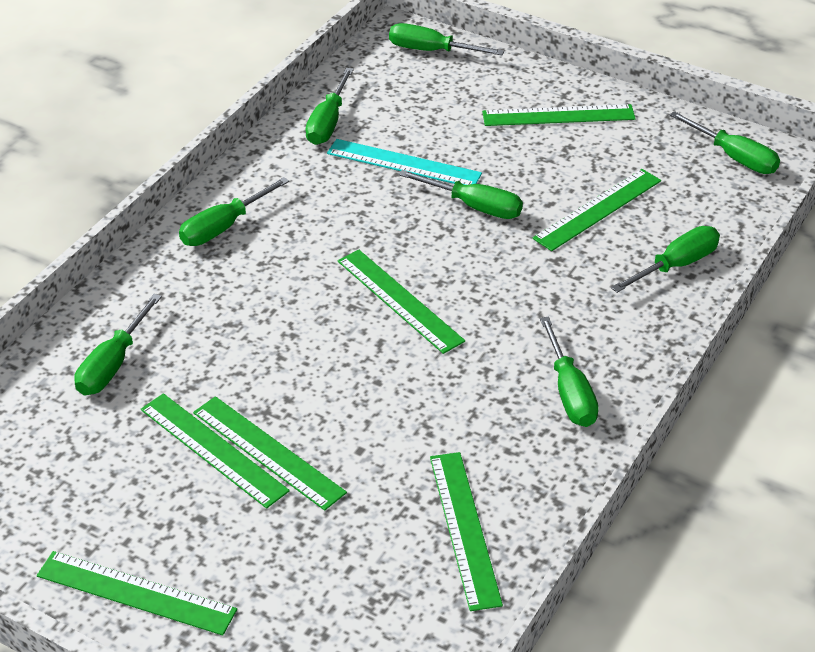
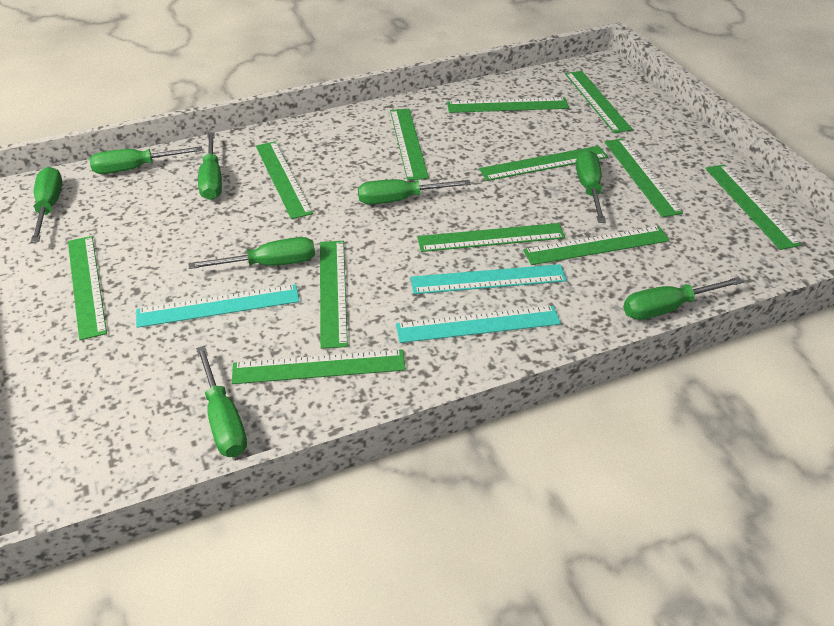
green ruler: 7 -> 12
turquoise ruler: 1 -> 3

